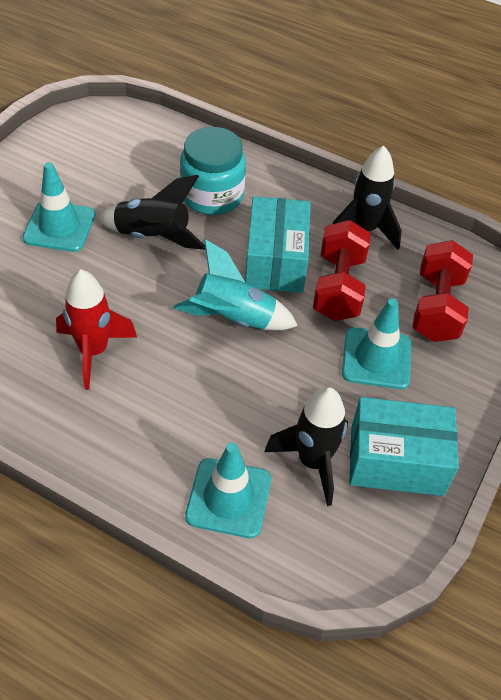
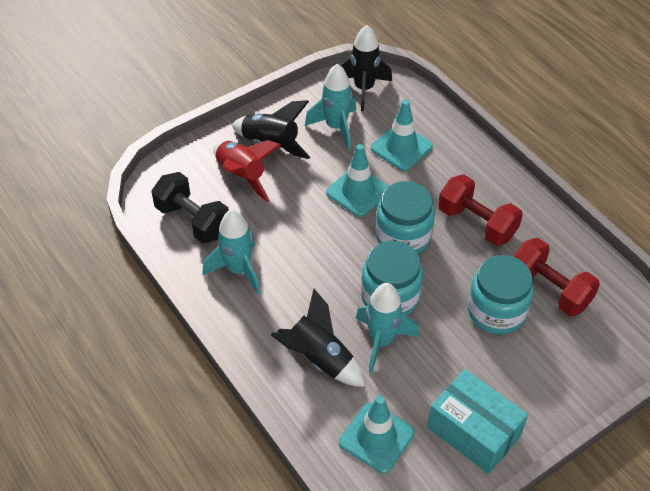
black dumbbell: 0 -> 1
turquoise box: 2 -> 1
turquoise jar: 1 -> 3
turquoise rocket: 1 -> 3

